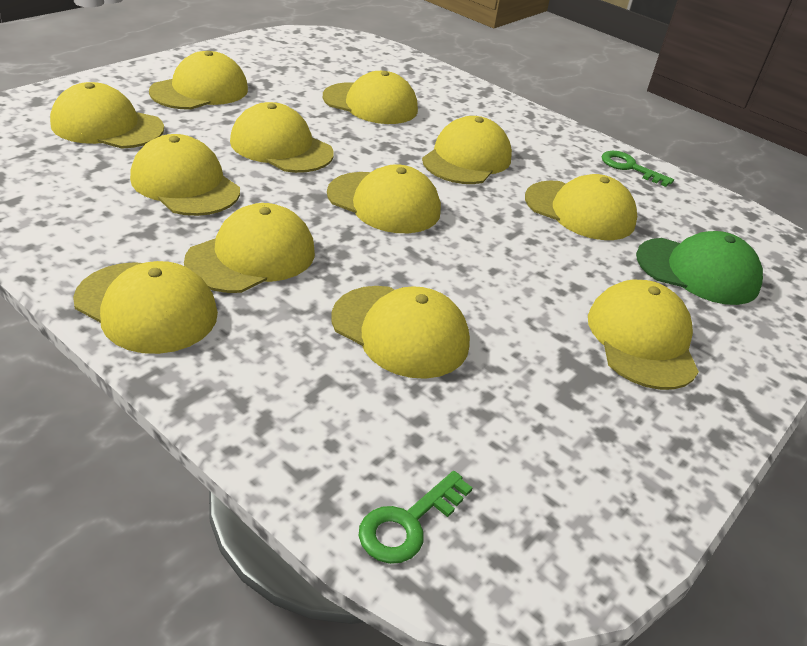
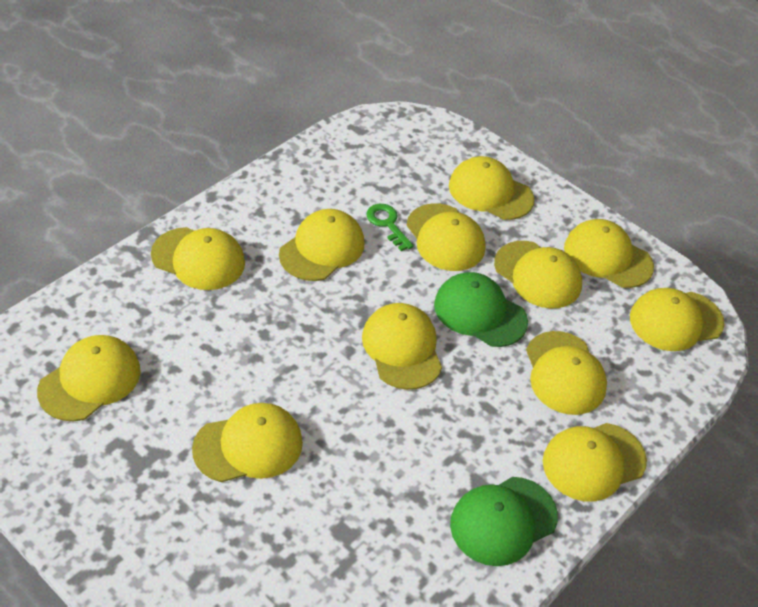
green cap: 1 -> 2
green key: 2 -> 1

